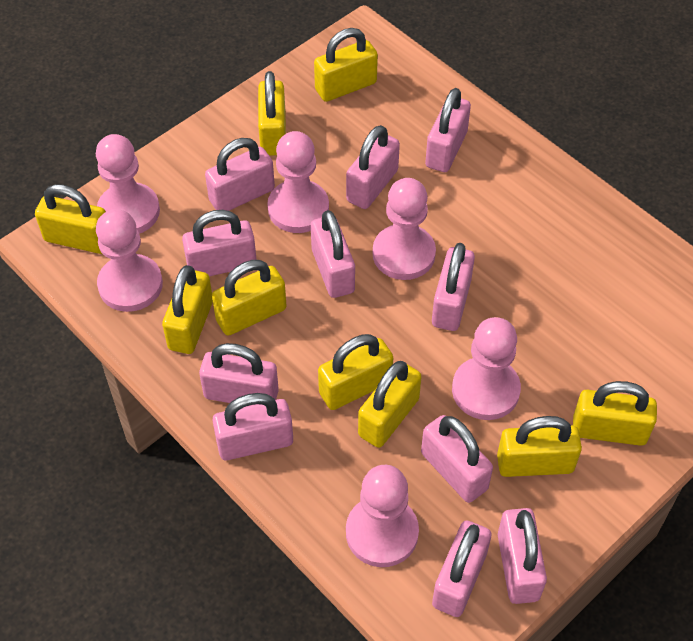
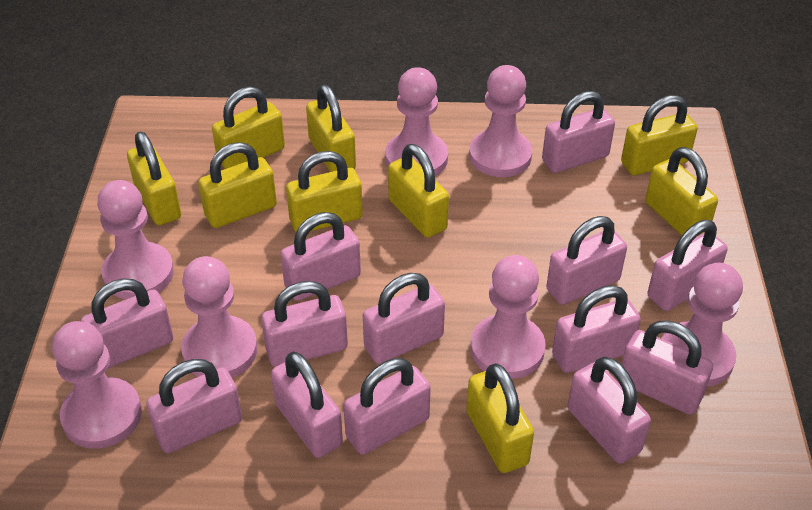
pink padlock: 11 -> 13
pink pawn: 6 -> 7

